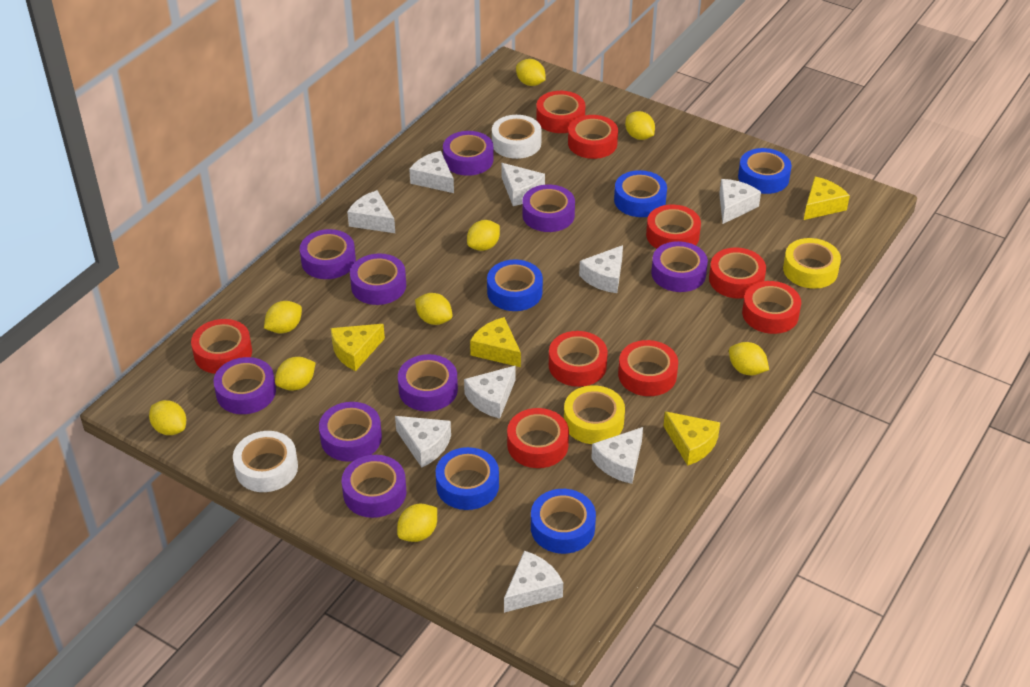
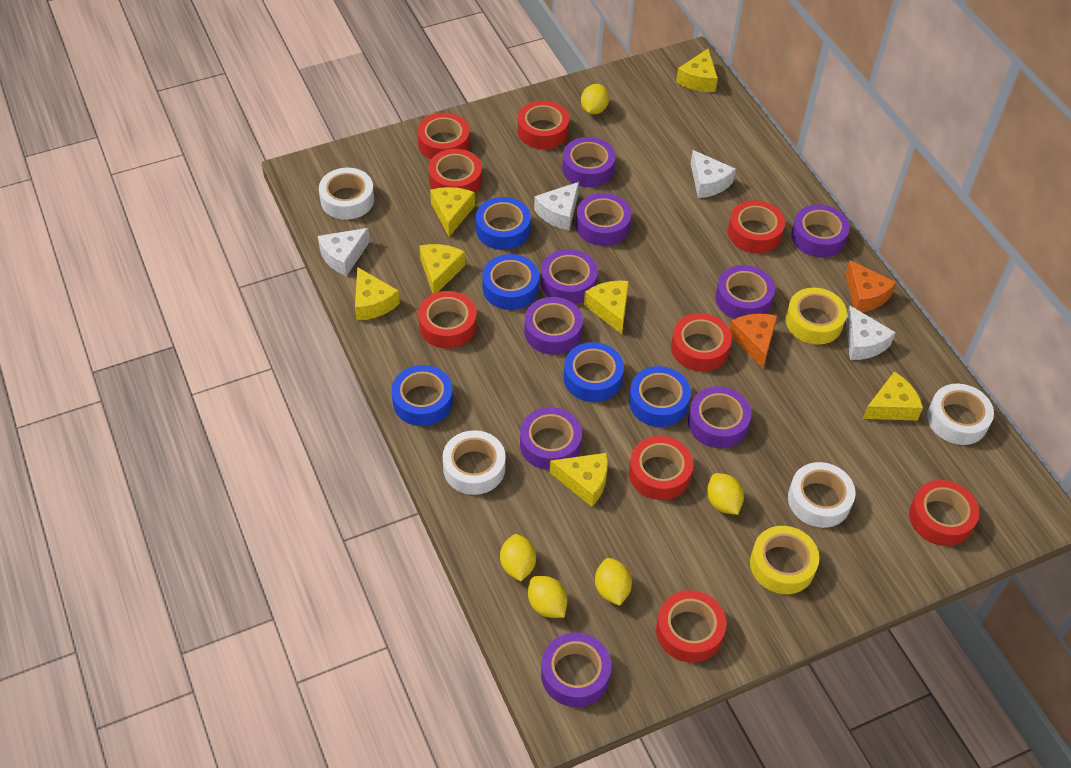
orange cheese: 0 -> 2
white cheese: 9 -> 4
white tape: 2 -> 4
yellow cheese: 4 -> 7
yellow lemon: 9 -> 5

